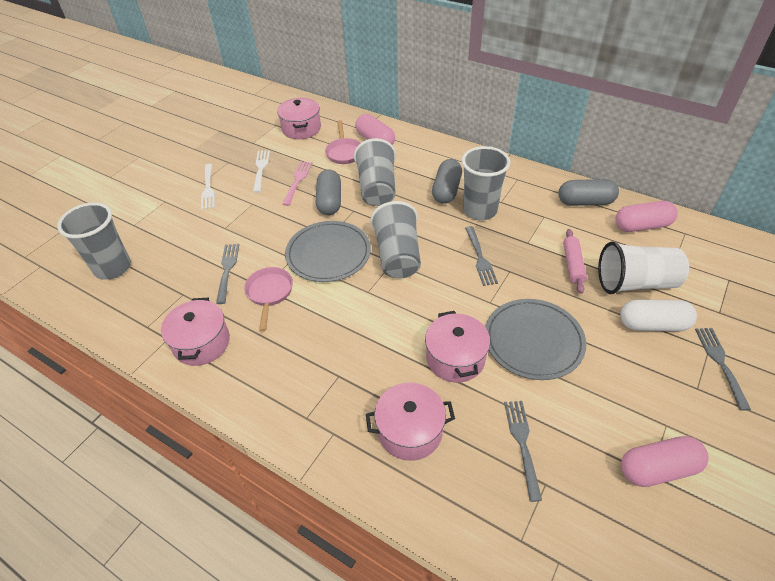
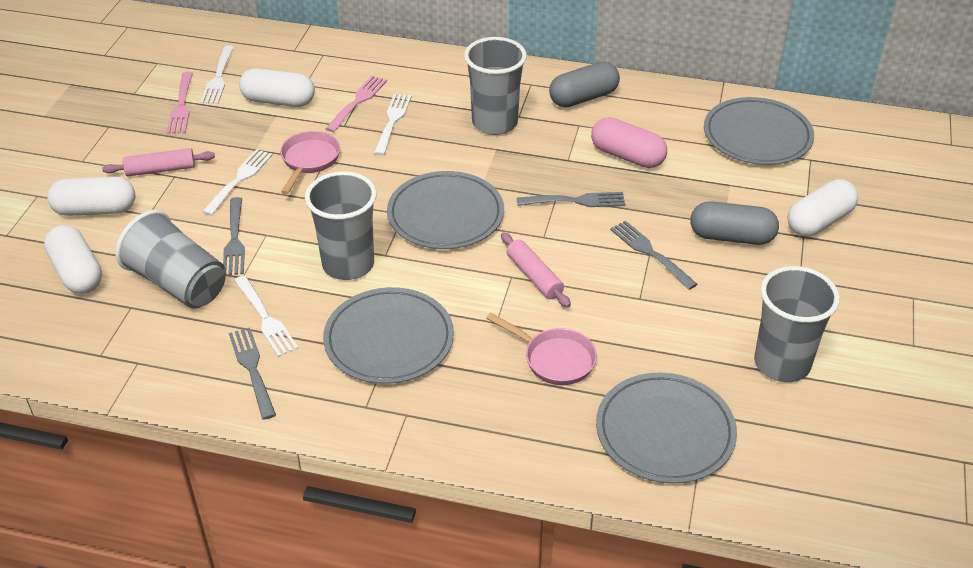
grey capsule: 3 -> 2
grey plate: 2 -> 4
pink capsule: 3 -> 1
pink fork: 1 -> 2
pink pot: 4 -> 0
pink rolling pin: 1 -> 2
white capsule: 1 -> 4
white cup: 1 -> 0
white fork: 2 -> 4

